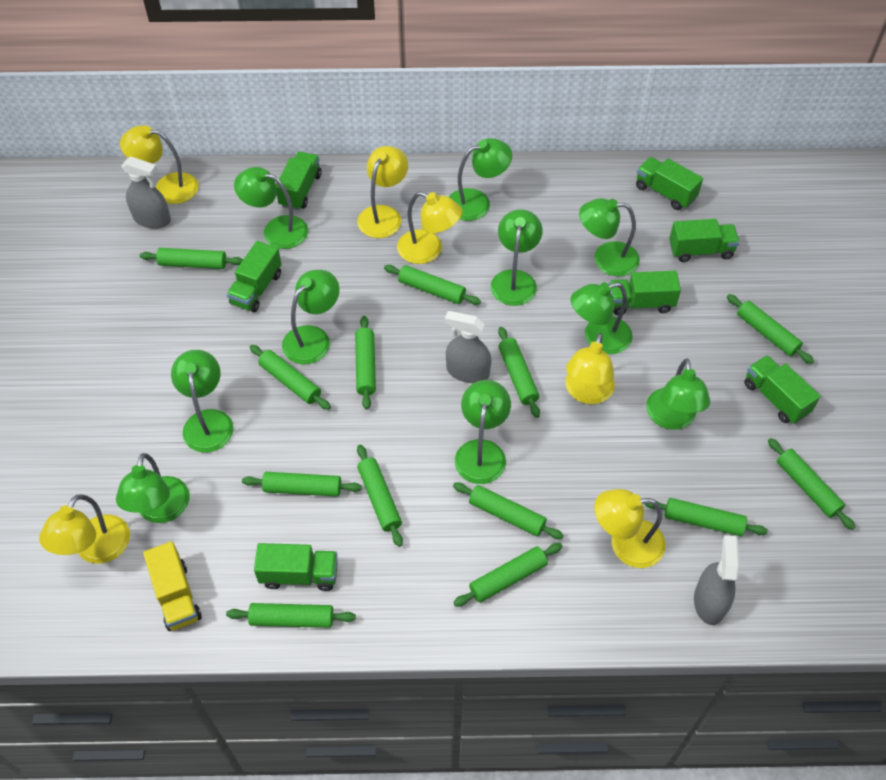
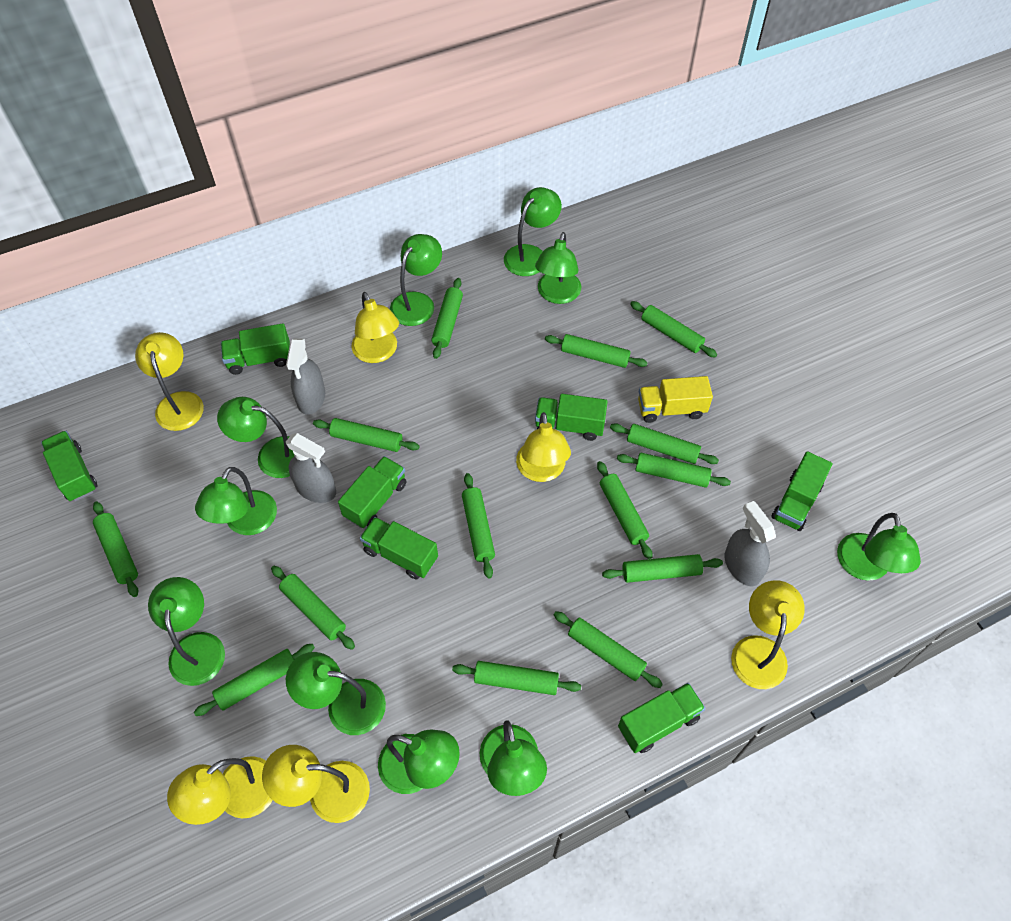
green rolling pin: 13 -> 14

